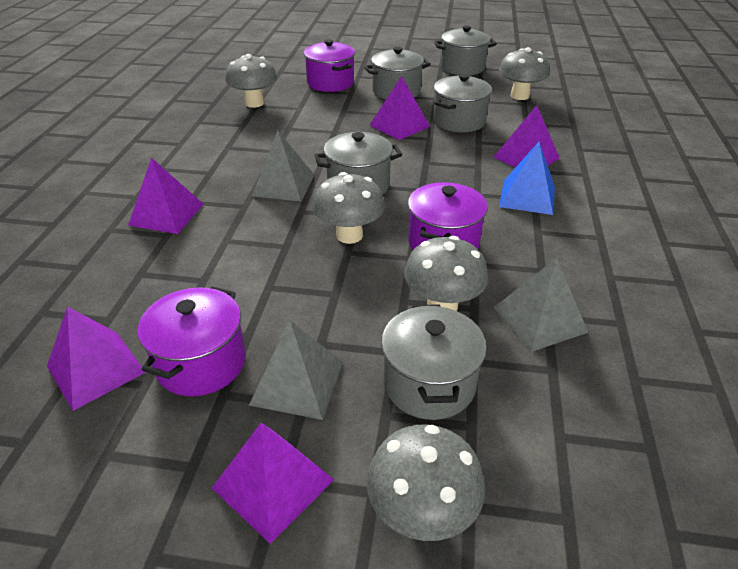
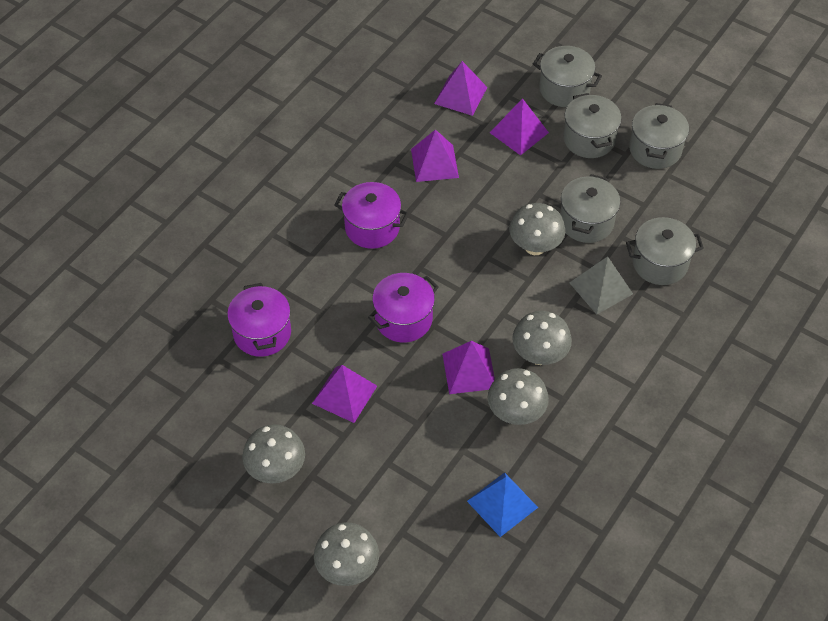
grey pyramid: 3 -> 1

